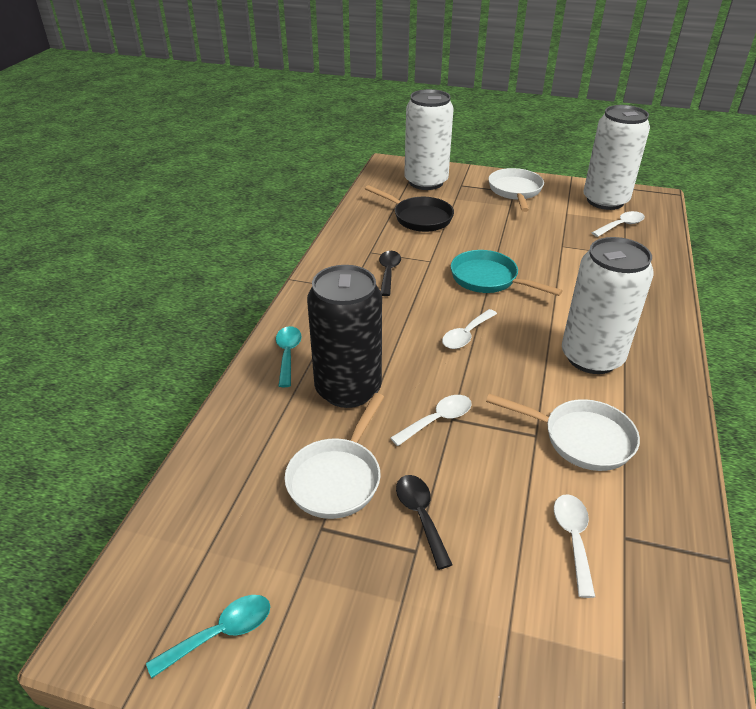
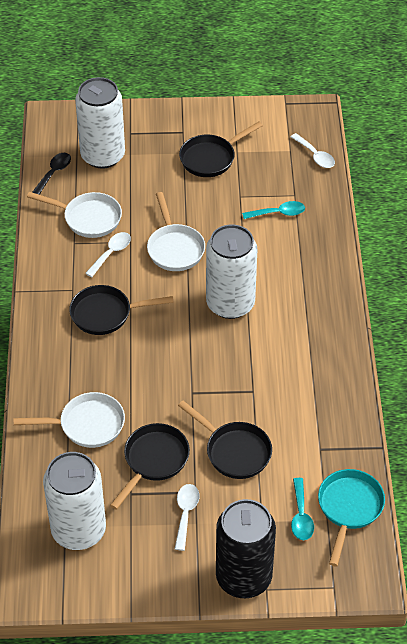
black pan: 1 -> 4
black spoon: 2 -> 1
white spoon: 4 -> 3

